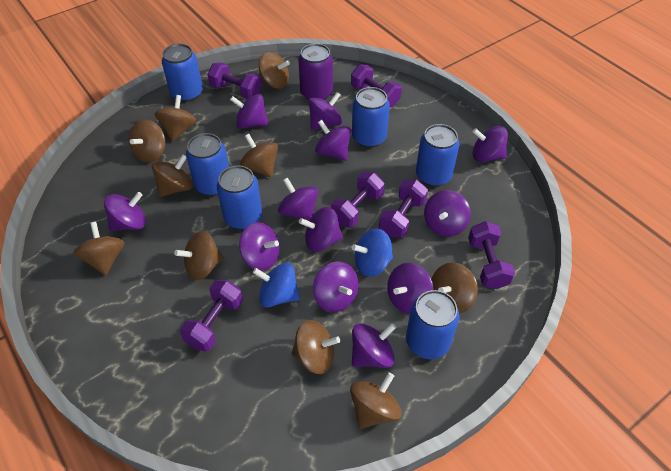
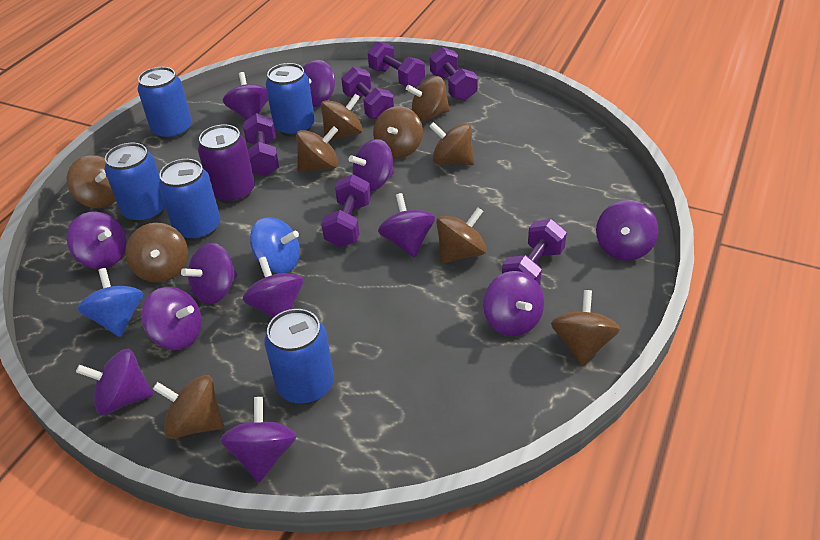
blue can: 6 -> 5

